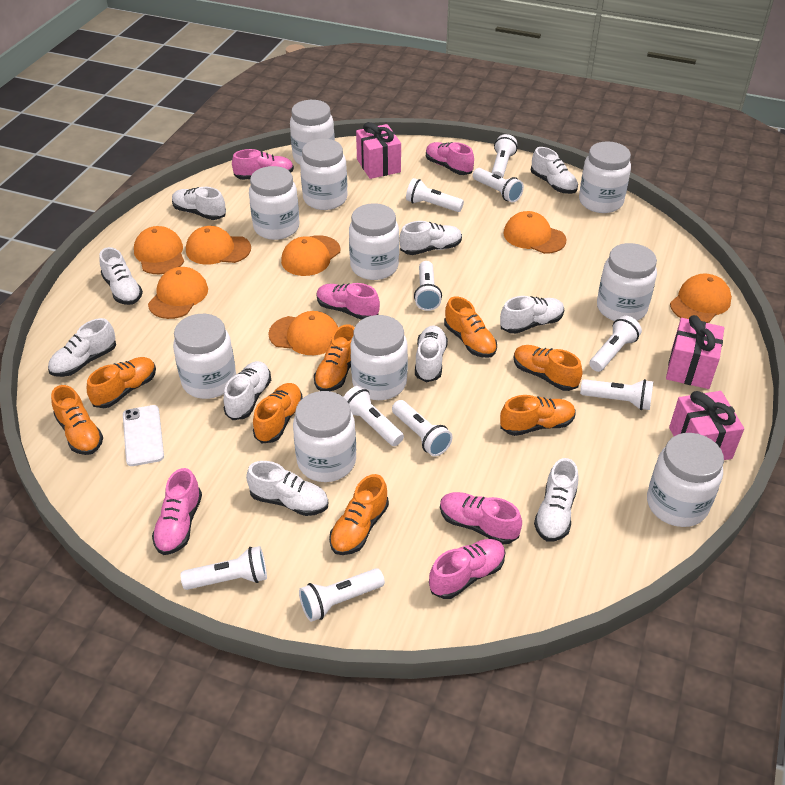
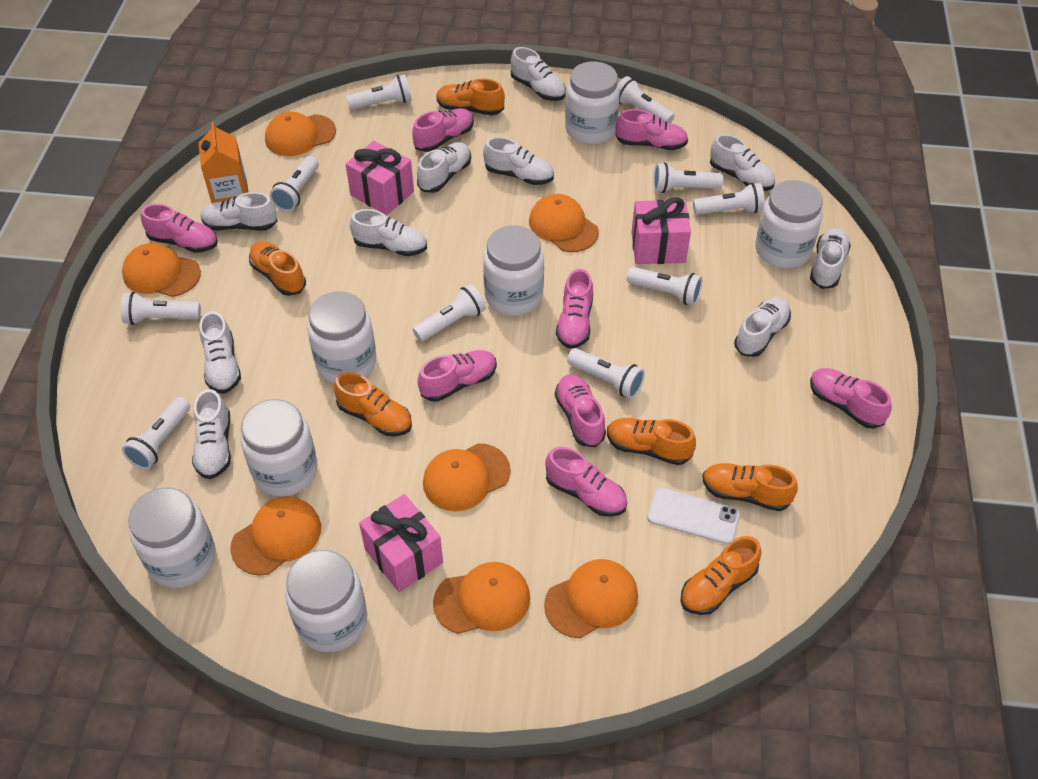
orange carton: 0 -> 1
orange shoe: 8 -> 6
pink shoe: 6 -> 8
white jar: 10 -> 7

